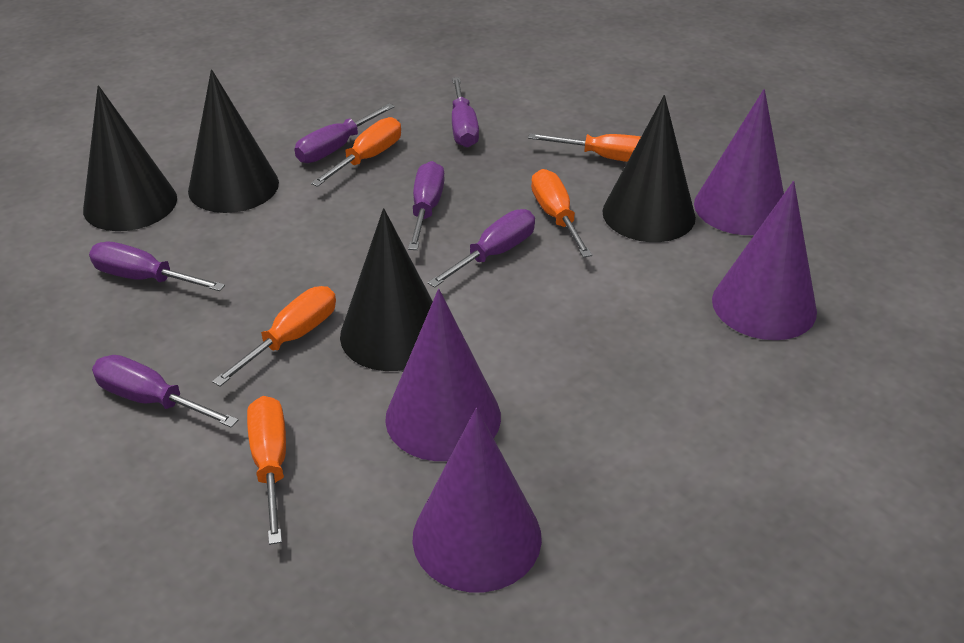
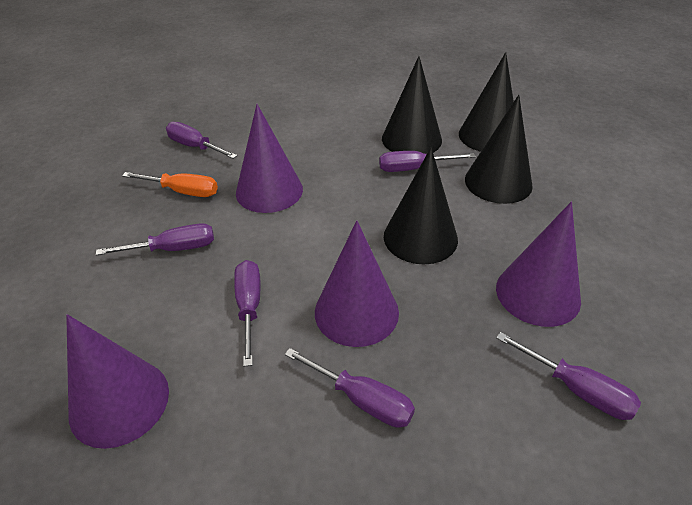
orange screwdriver: 5 -> 1

